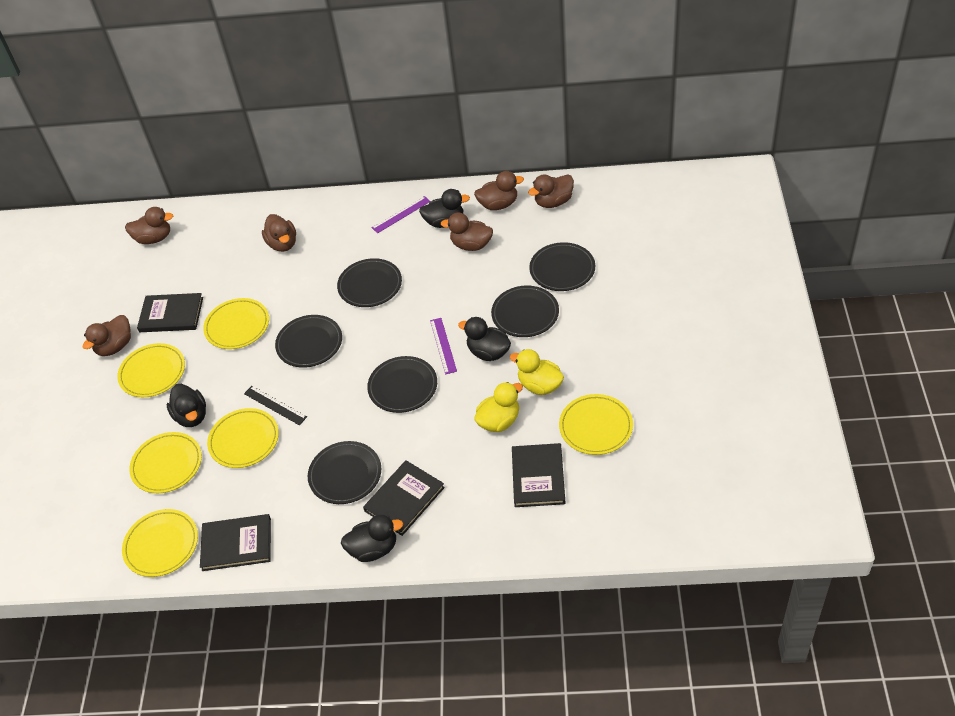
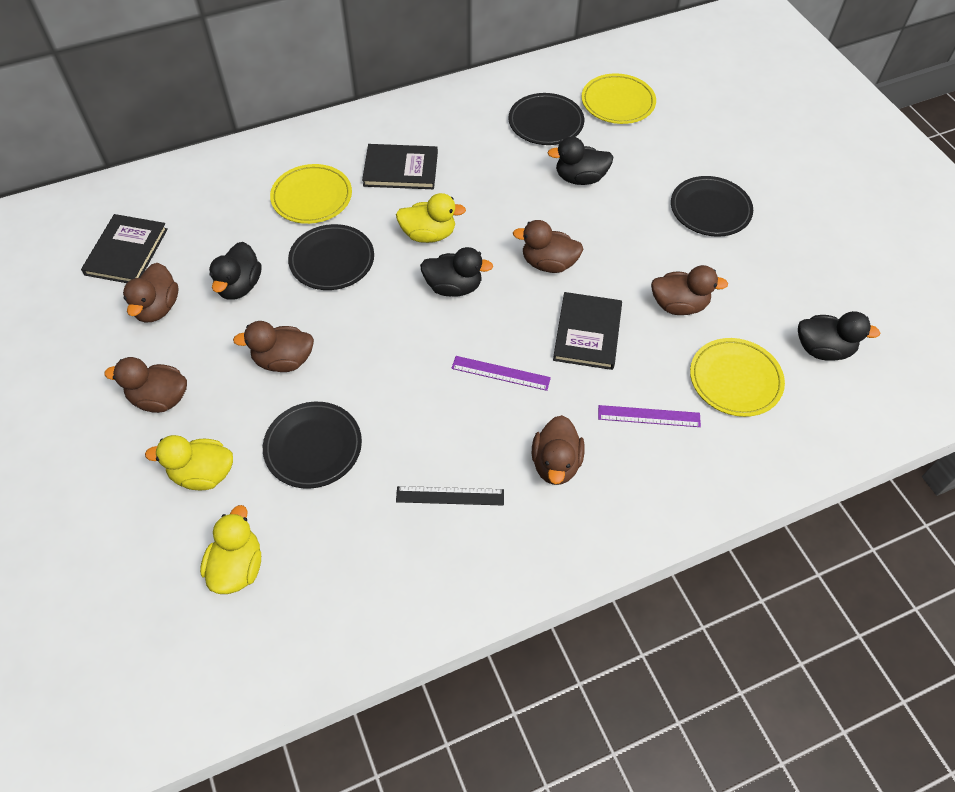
black book: 4 -> 3
black plate: 6 -> 4
yellow duck: 2 -> 3
yellow plate: 6 -> 3

